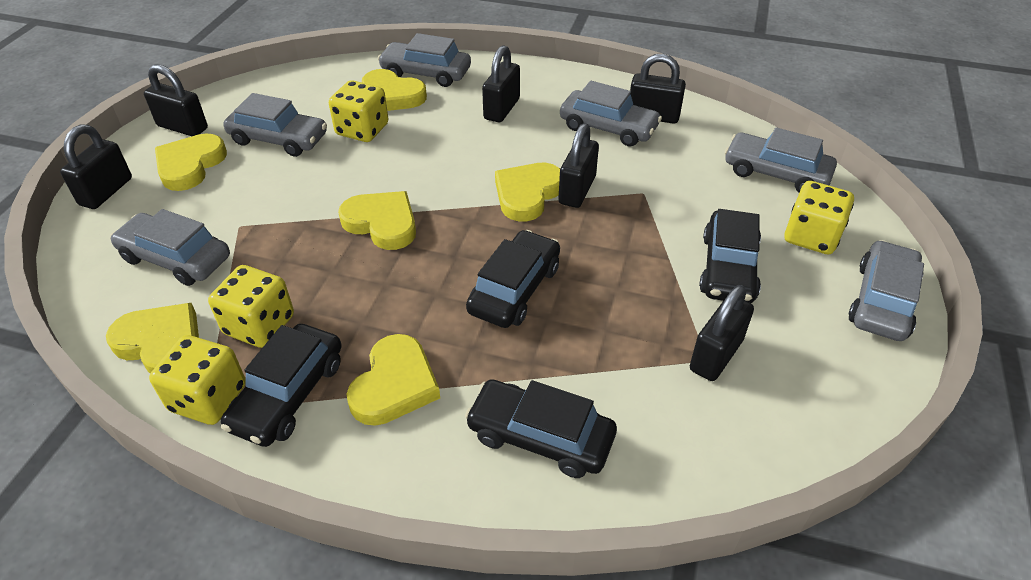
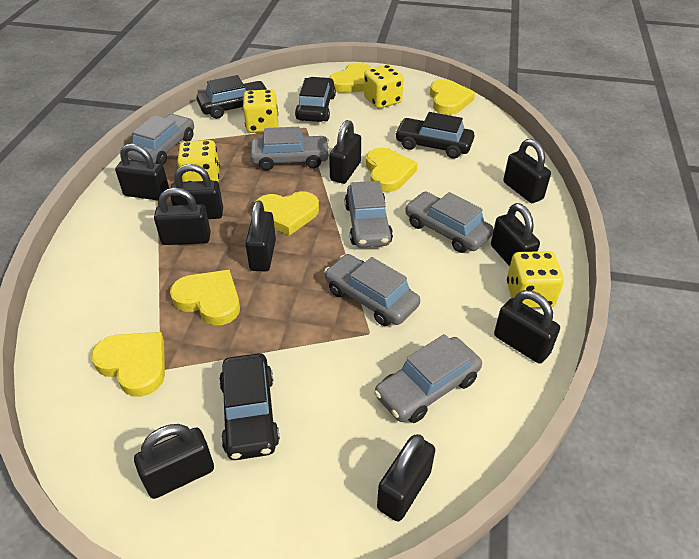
black padlock: 6 -> 10

